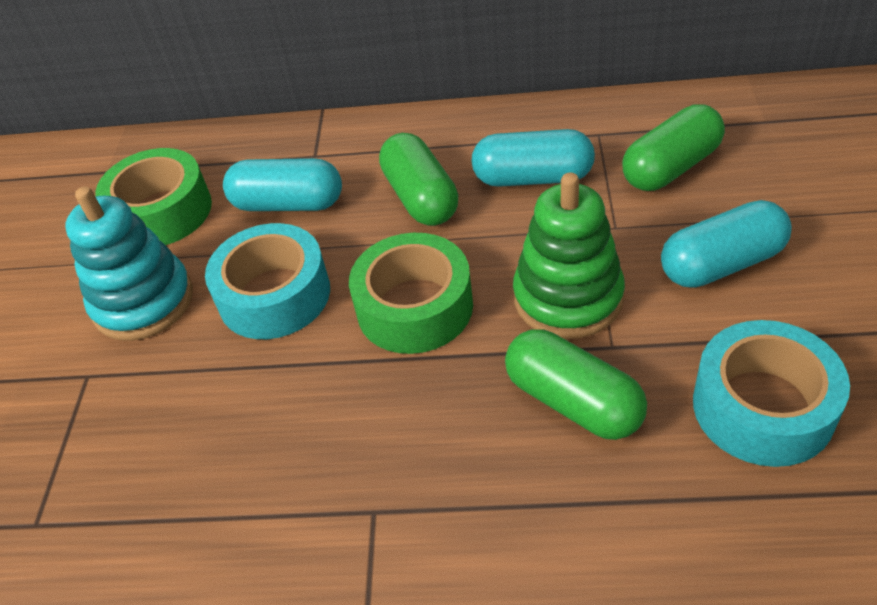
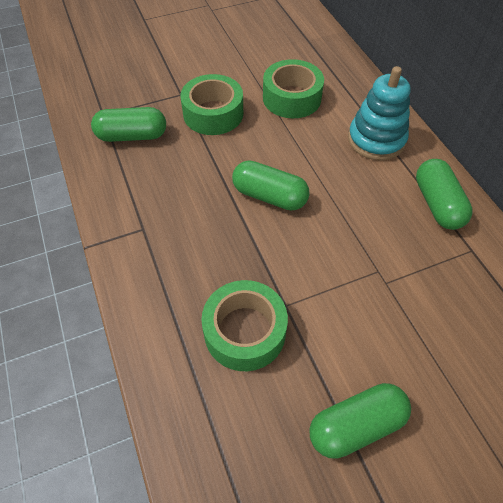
green capsule: 3 -> 4
green stacking toy: 1 -> 0
green tape: 2 -> 3
turquoise capsule: 3 -> 0
turquoise tape: 2 -> 0

